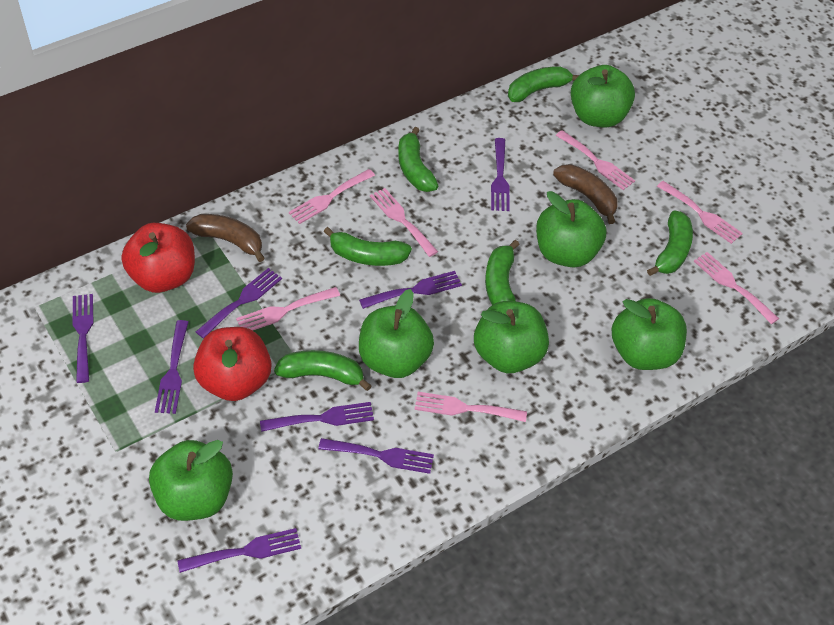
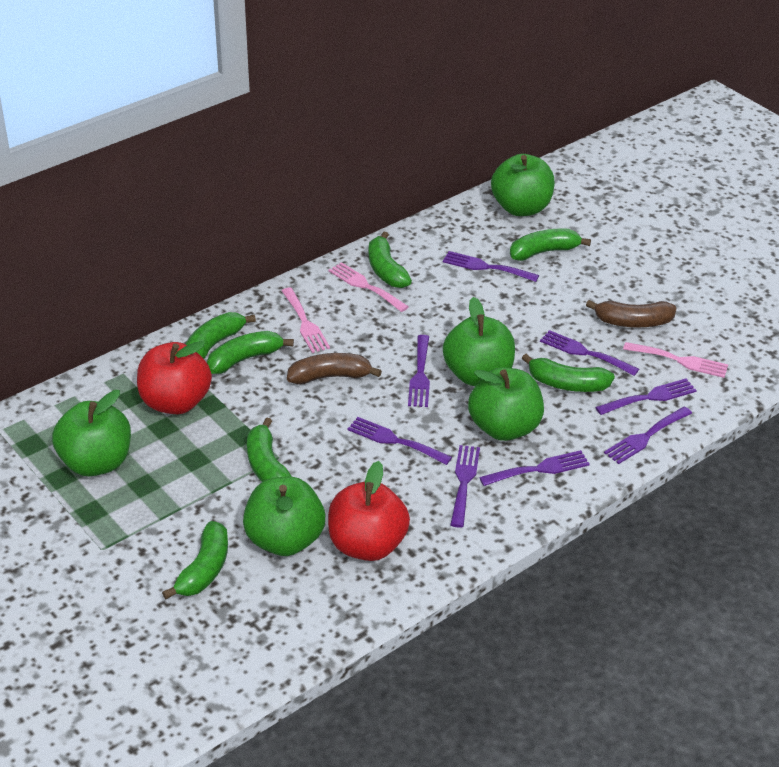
green apple: 6 -> 5
green banana: 6 -> 7
pink fork: 7 -> 3

